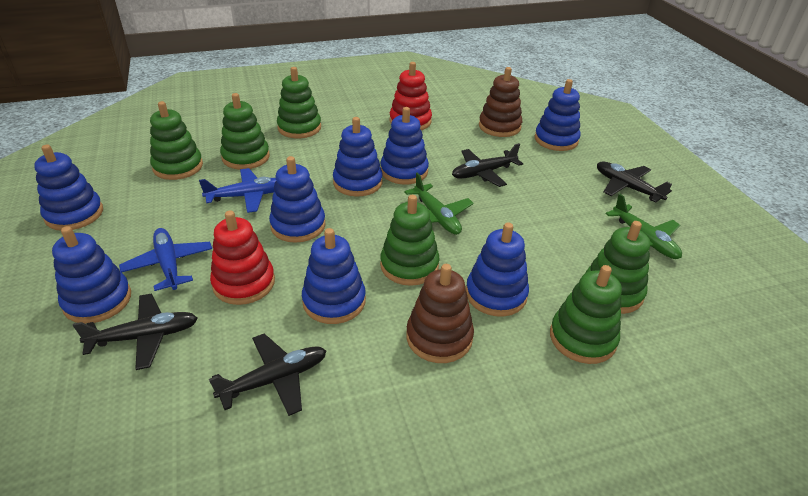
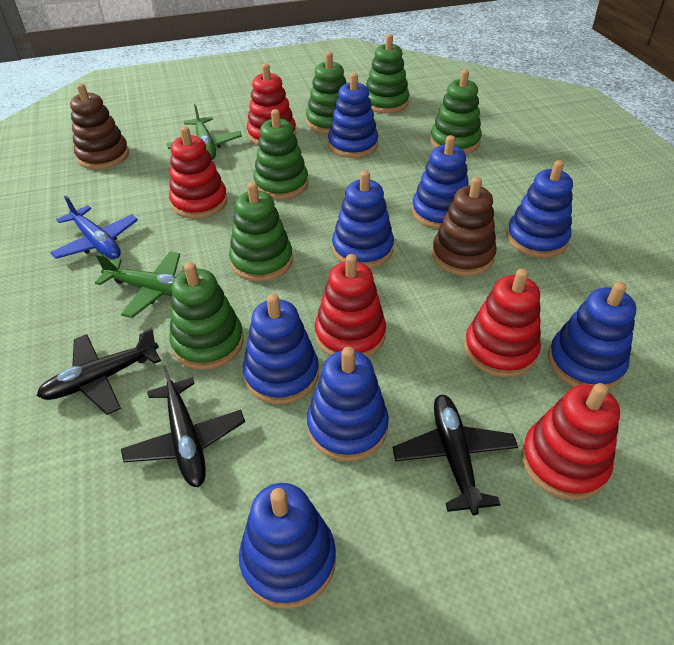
black plane: 4 -> 3
blue plane: 2 -> 1
red stacking toy: 2 -> 5

